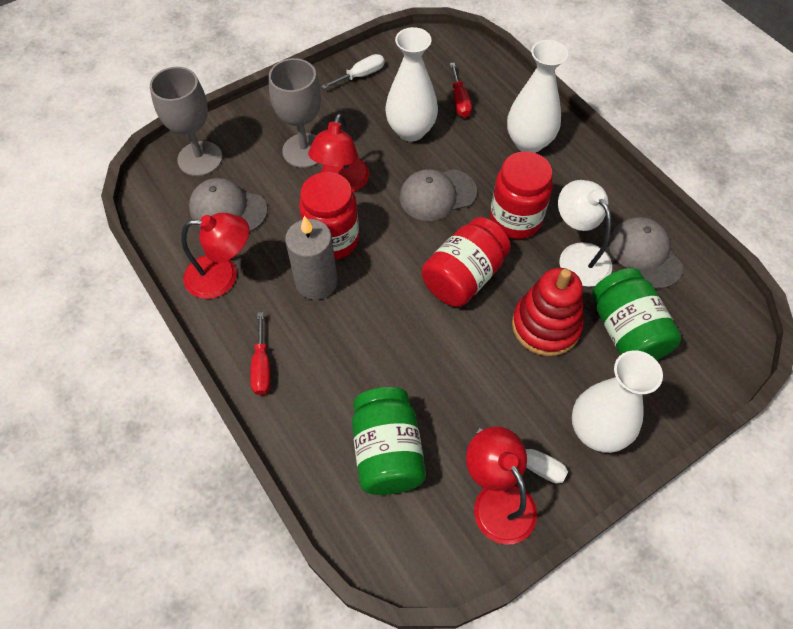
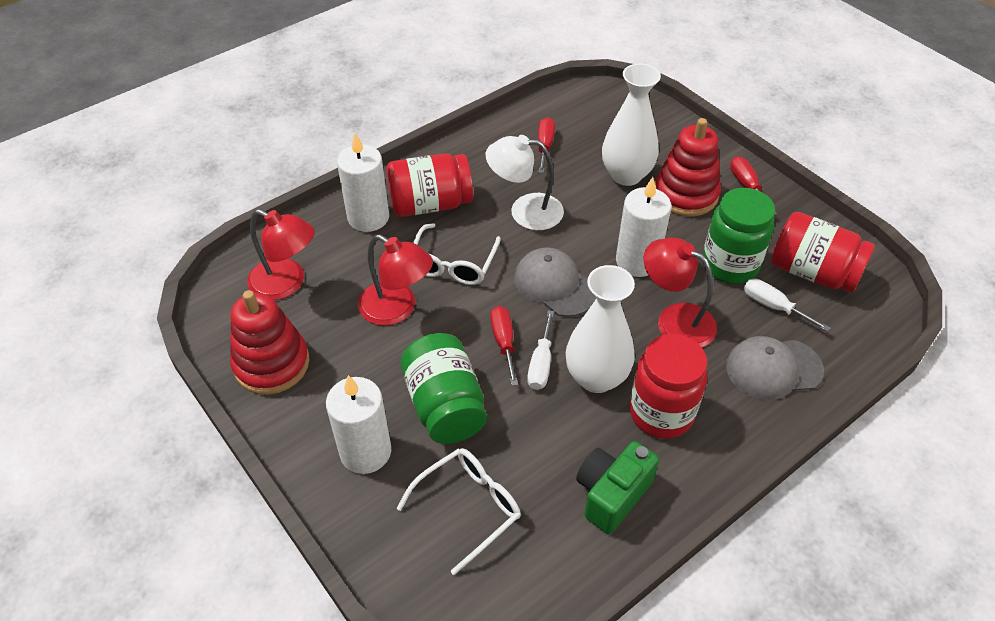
green camera: 0 -> 1
grey candle: 1 -> 0
grey cap: 3 -> 2
grey goblet: 2 -> 0
red screwdriver: 2 -> 3
red stacking toy: 1 -> 2
white candle: 0 -> 3
white glasses: 0 -> 2
white vase: 3 -> 2

